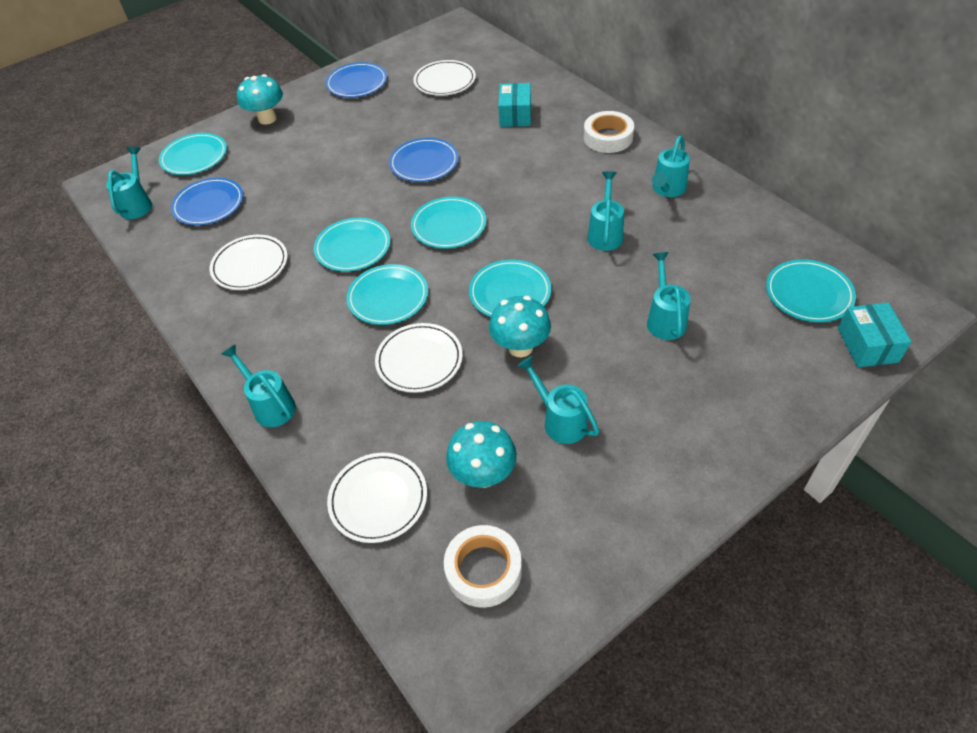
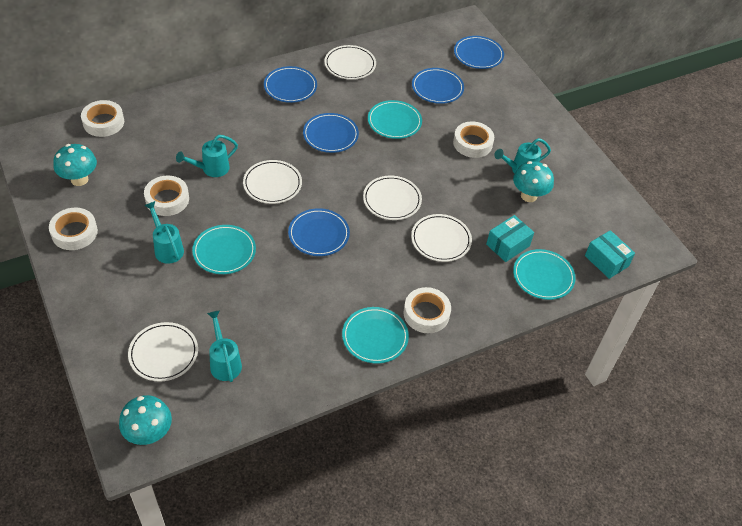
blue plate: 3 -> 5
turquoise plate: 6 -> 4
turquoise watering can: 6 -> 4
white plate: 4 -> 5
white tape: 2 -> 5

